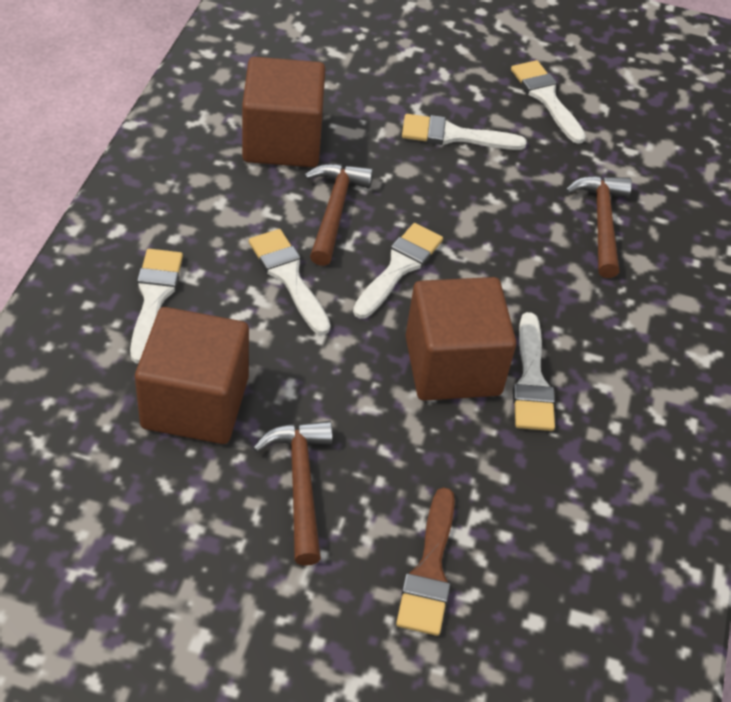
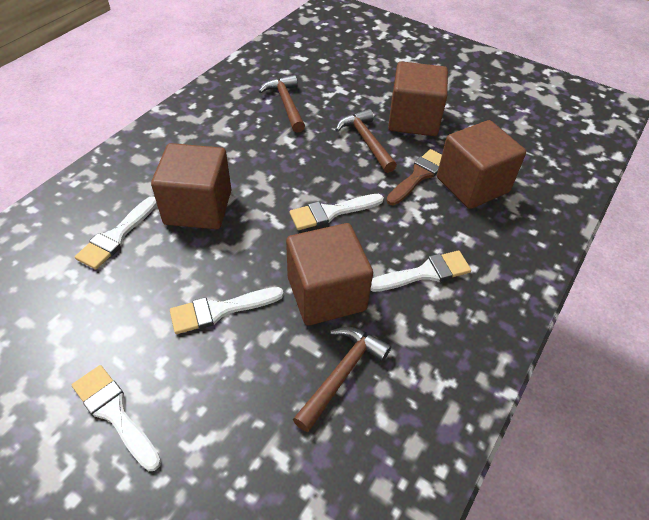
brown cube: 3 -> 4
white brush: 6 -> 5

